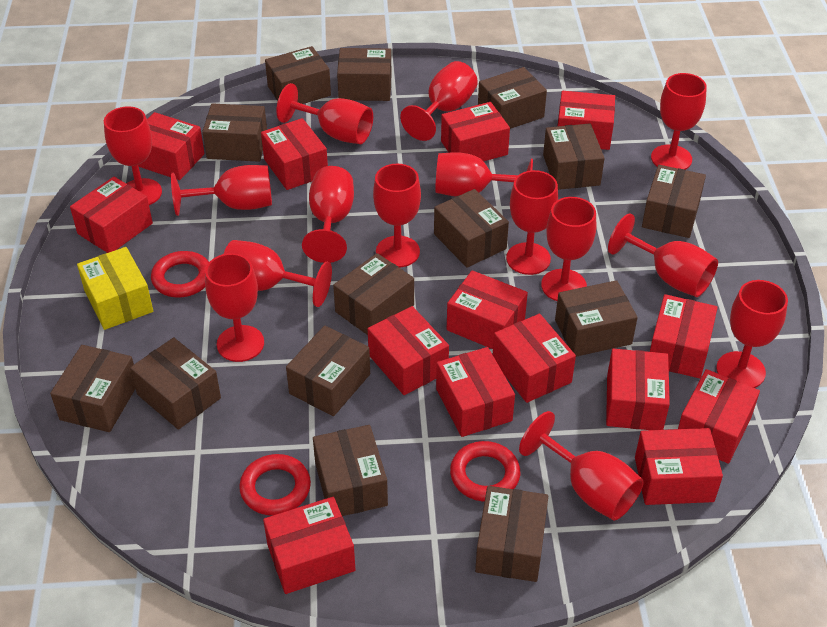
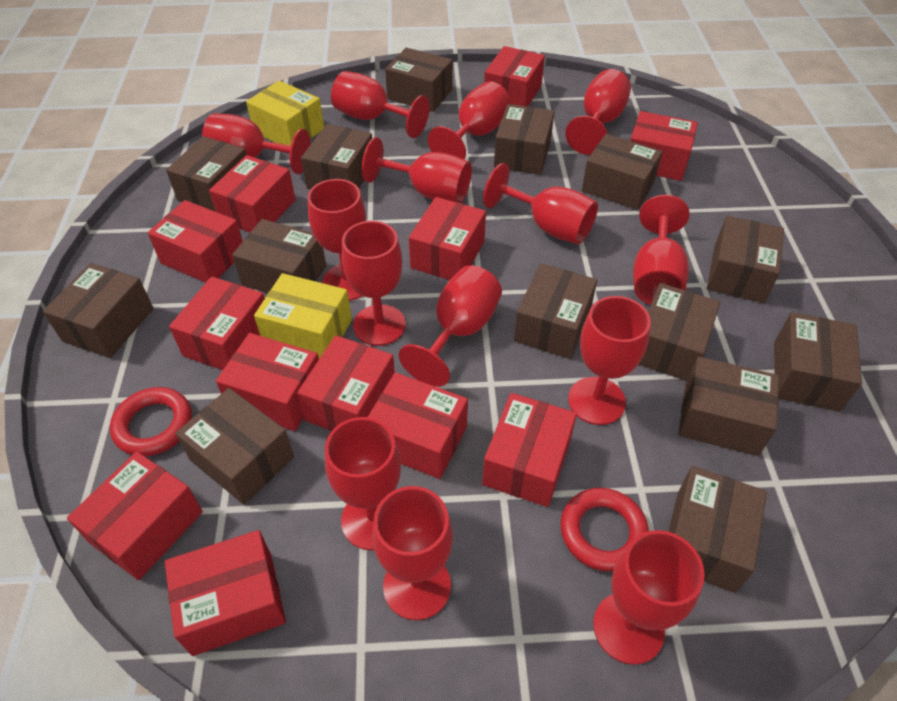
red box: 14 -> 12
red goblet: 15 -> 14
red ring: 3 -> 2
yellow box: 1 -> 2

